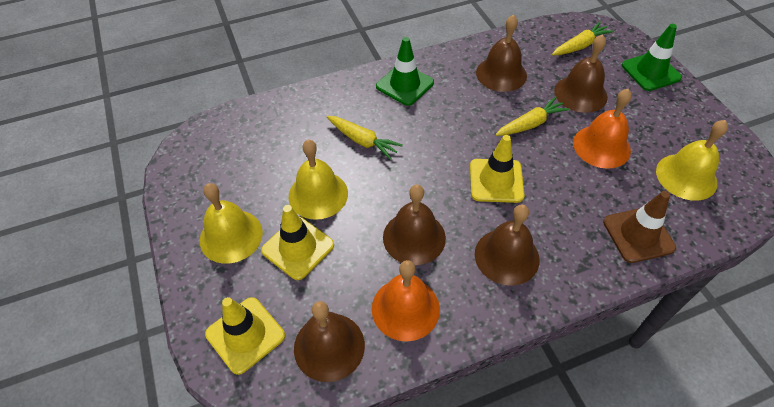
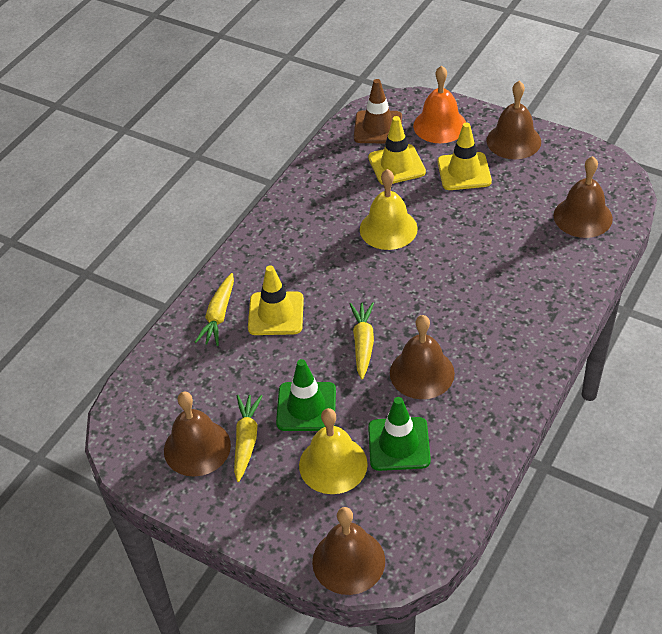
orange bell: 2 -> 1
yellow bell: 3 -> 2

